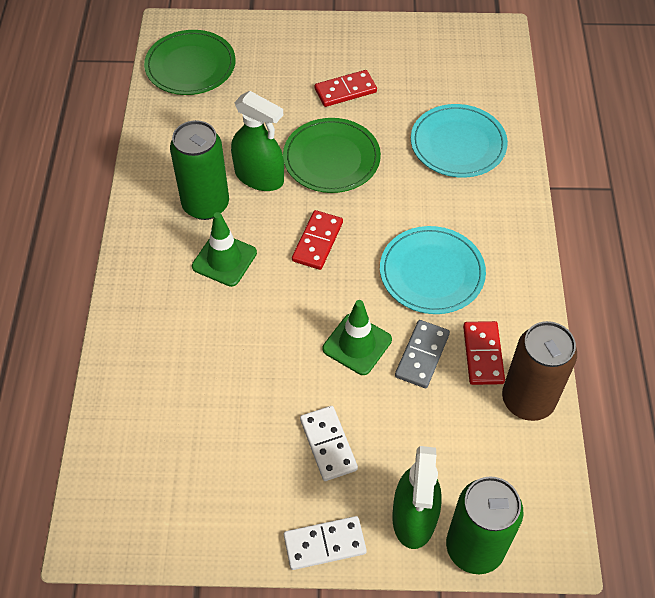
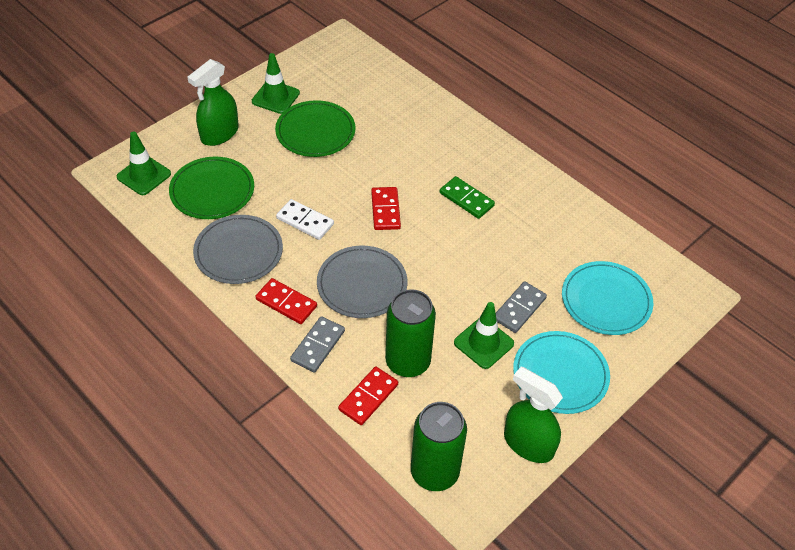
brown can: 1 -> 0
green domino: 0 -> 1
green traffic cone: 2 -> 3
grey domino: 1 -> 2
grey plate: 0 -> 2
white domino: 2 -> 1

